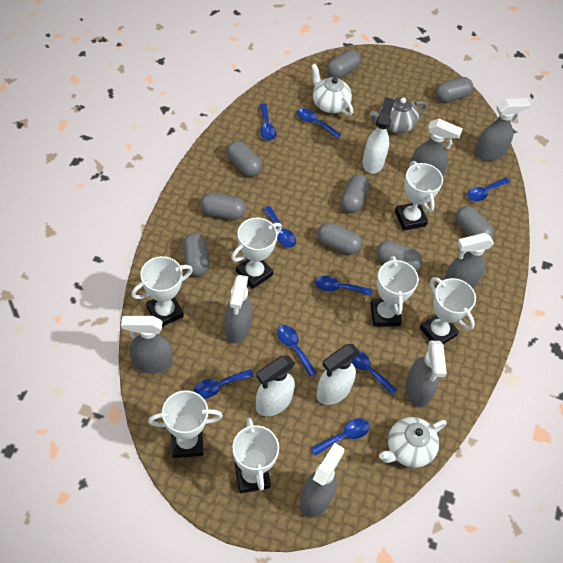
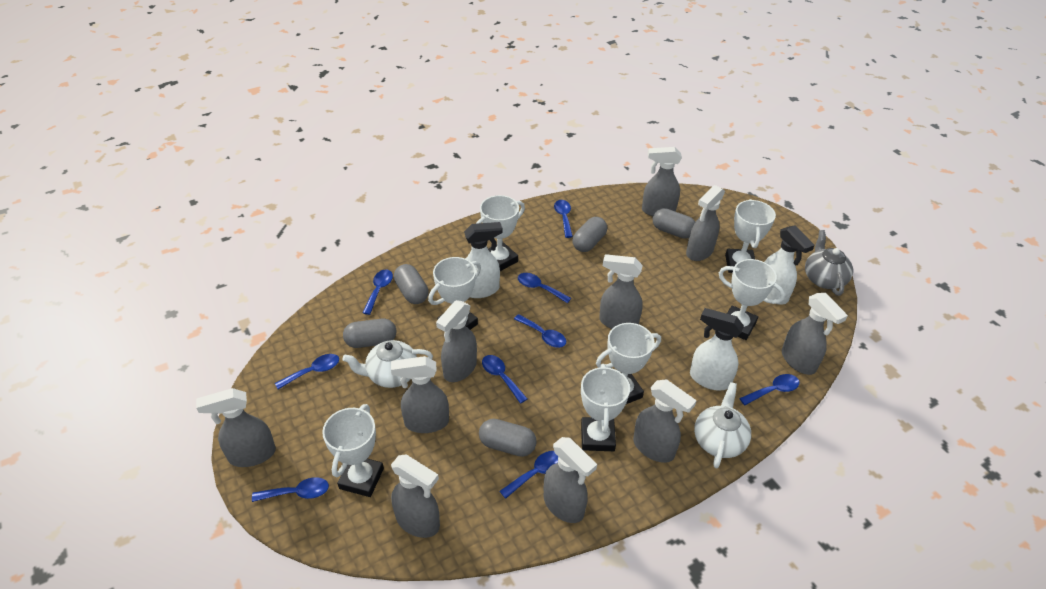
grey capsule: 9 -> 5
grey spray bottle: 7 -> 10

